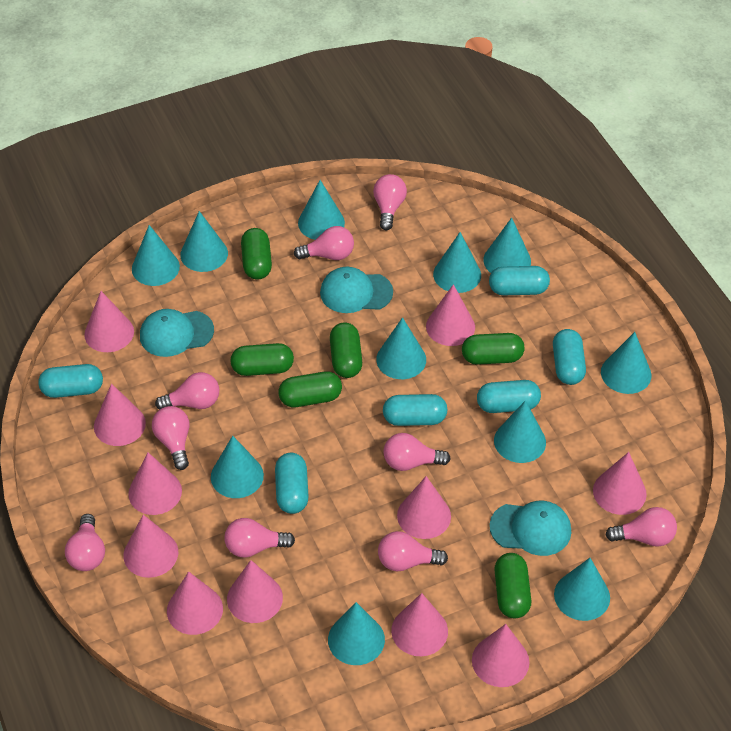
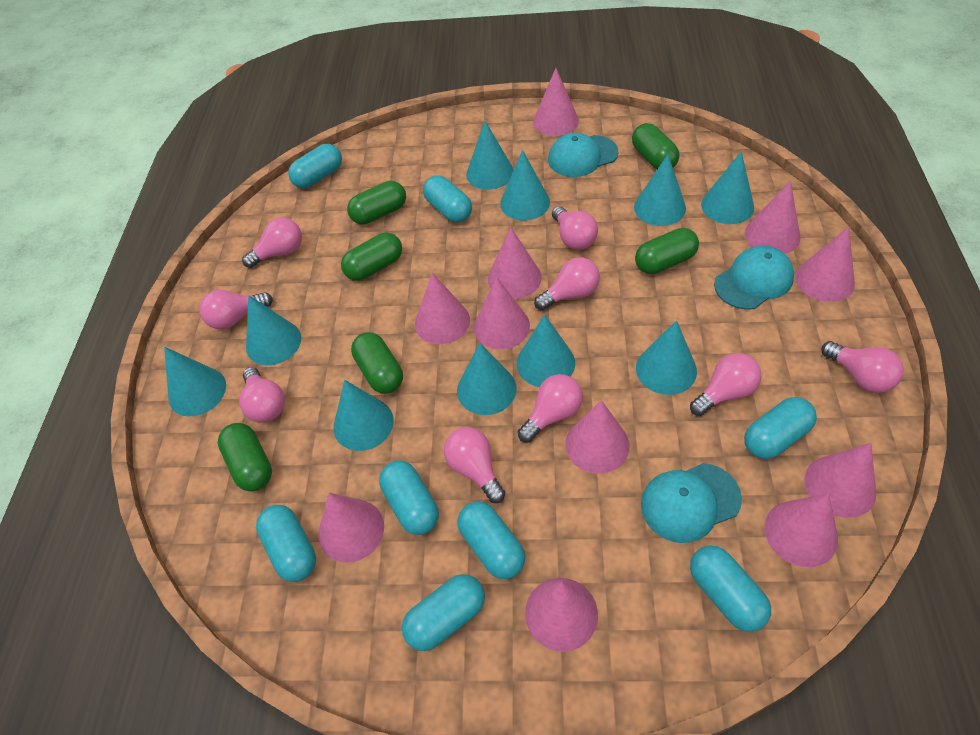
turquoise capsule: 6 -> 8
turquoise cone: 11 -> 10

